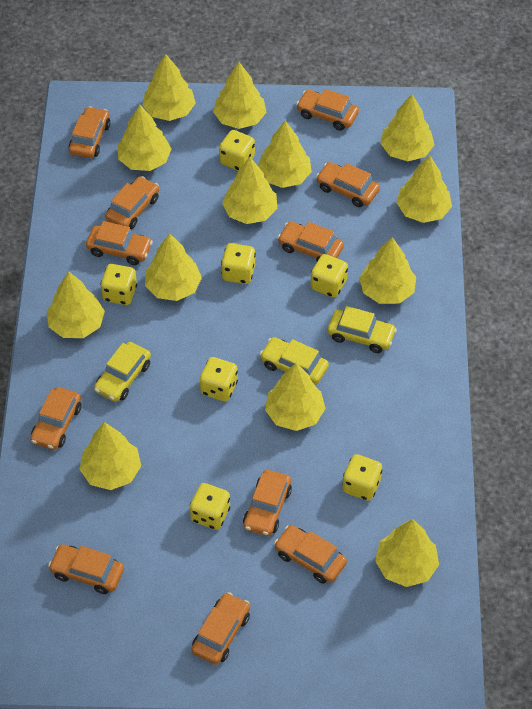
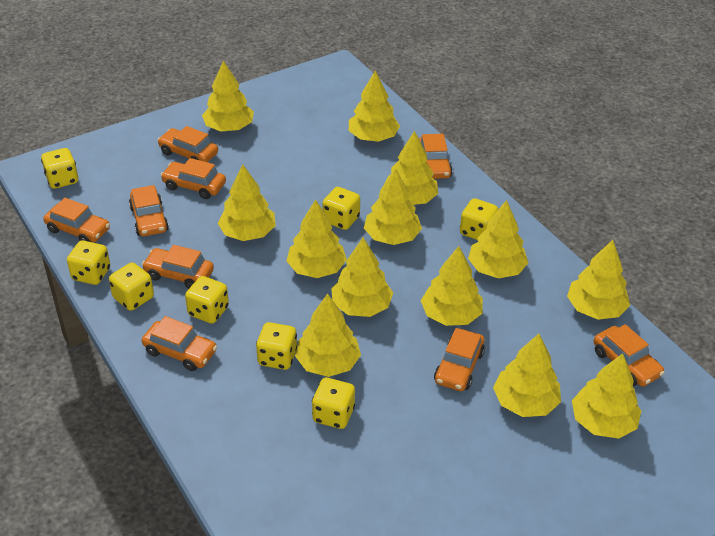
orange car: 11 -> 9
yellow car: 3 -> 0
yellow dice: 7 -> 8

